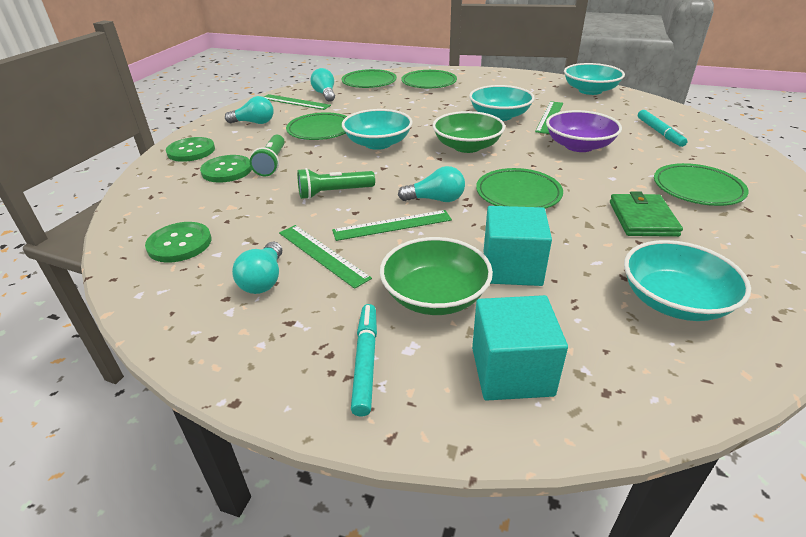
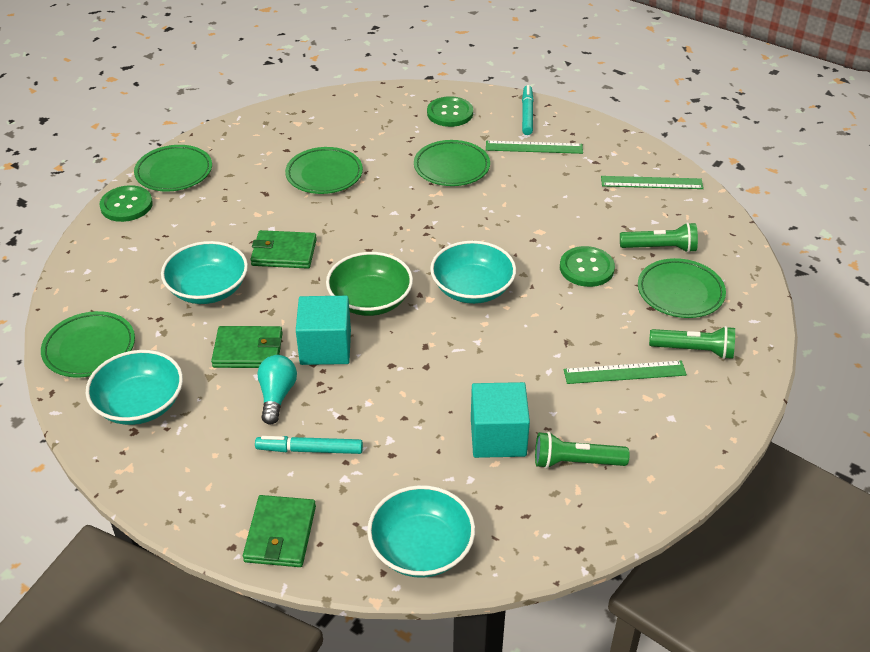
green bowl: 2 -> 1
green flashlight: 2 -> 3
green ruler: 4 -> 3
green wallet: 1 -> 3
purple bowl: 1 -> 0
turquoise light bulb: 4 -> 1

